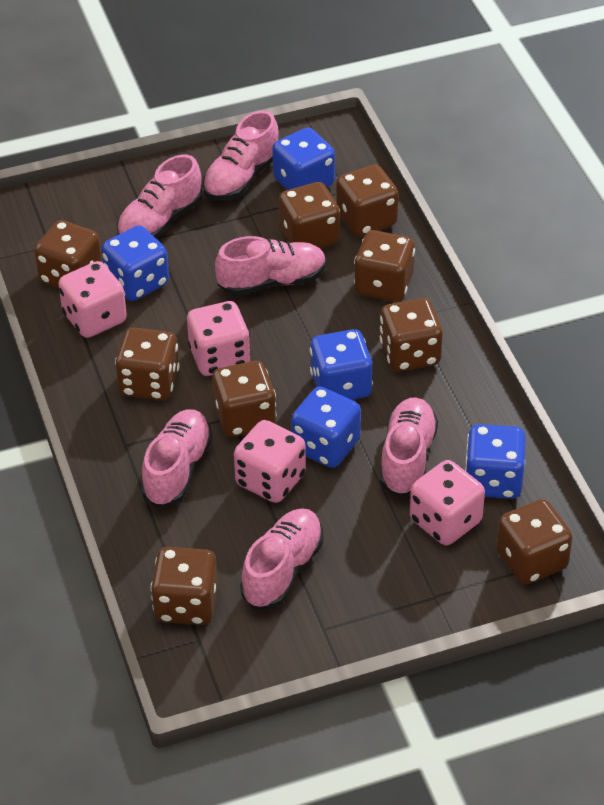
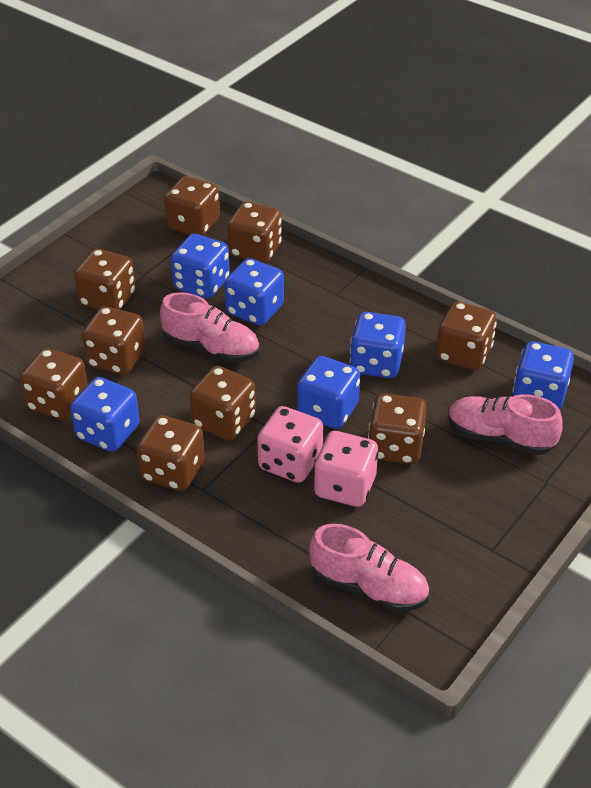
blue dice: 5 -> 6
pink dice: 4 -> 2
pink shoe: 6 -> 3

